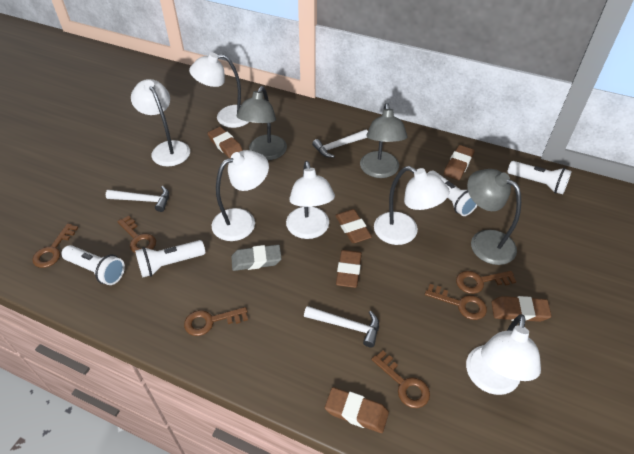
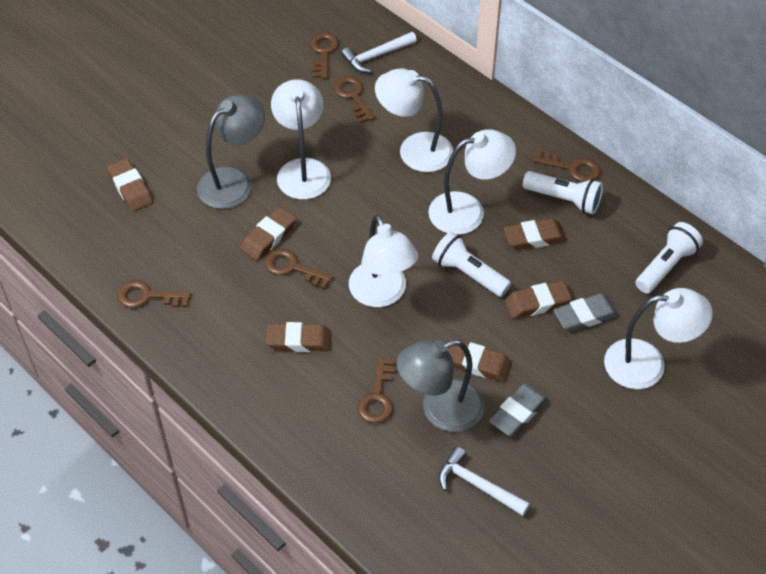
grey eraser: 1 -> 2
grey lamp: 3 -> 2
white flashlight: 4 -> 3
white hammer: 3 -> 2
white lamp: 6 -> 5

